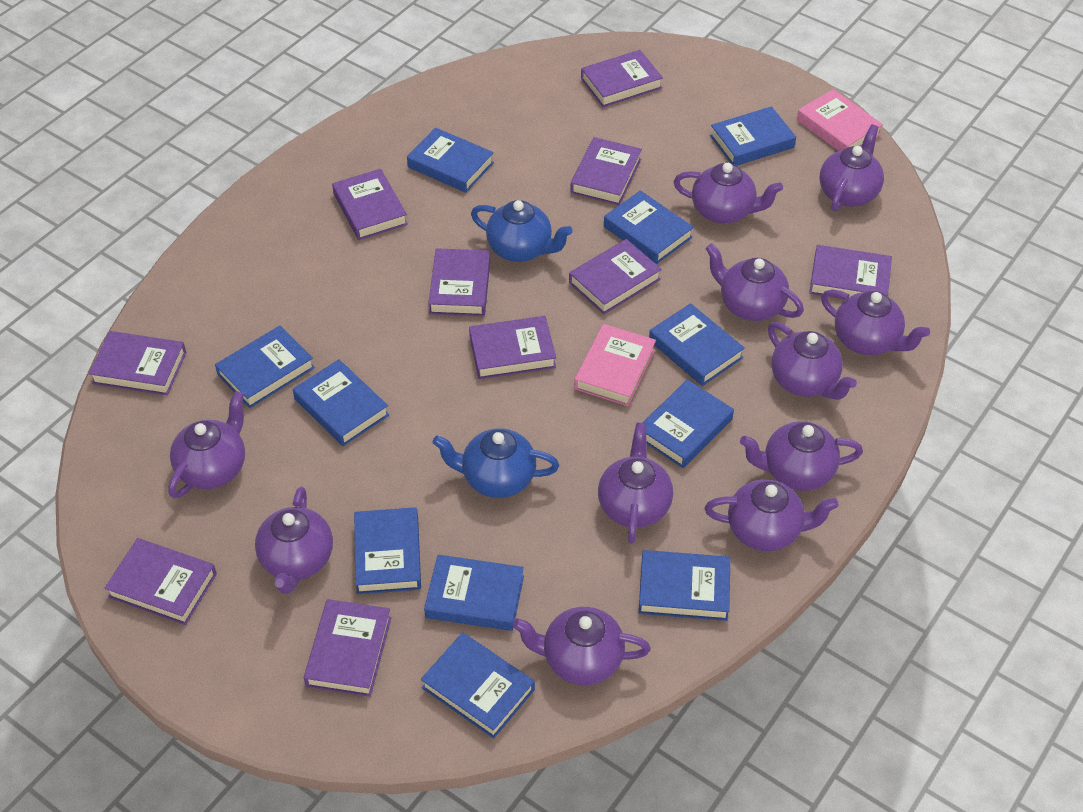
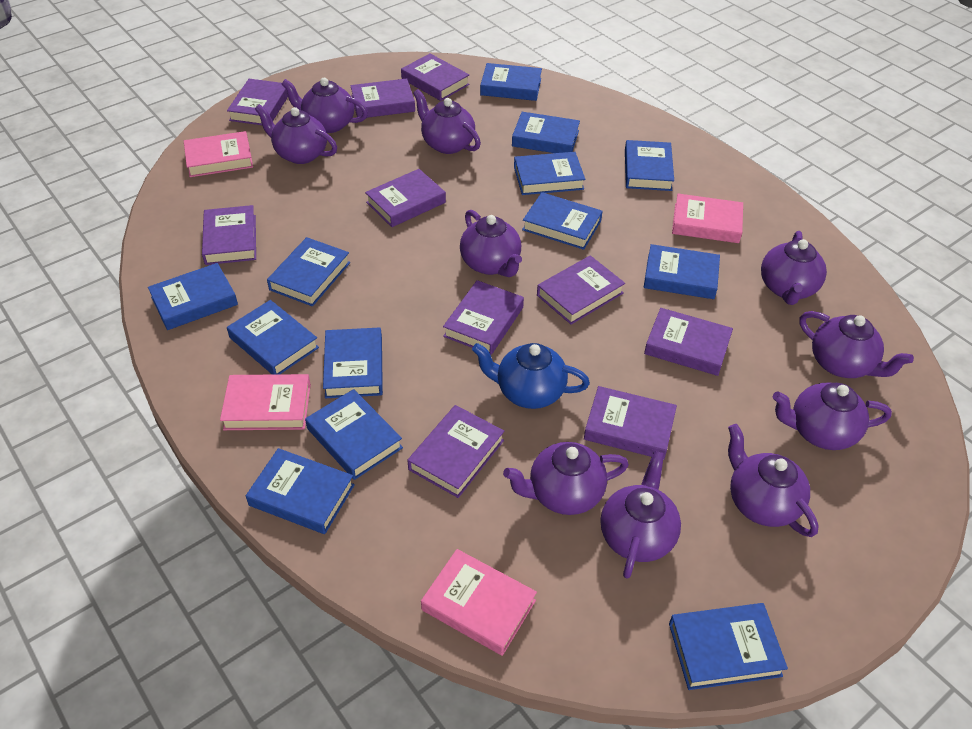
blue book: 11 -> 13
blue teapot: 2 -> 1
pink book: 2 -> 4
purple teapot: 11 -> 10

